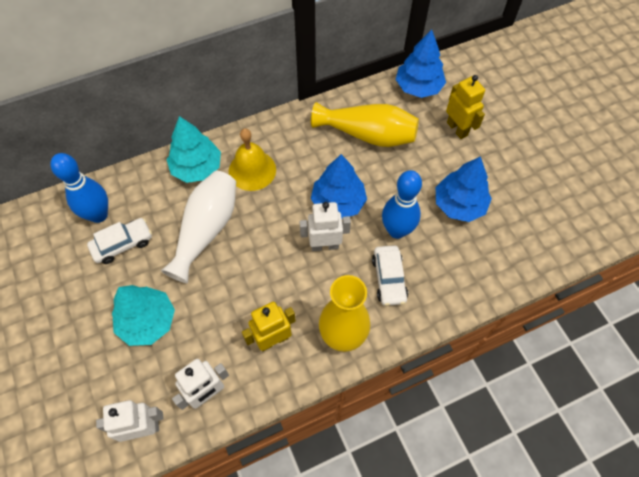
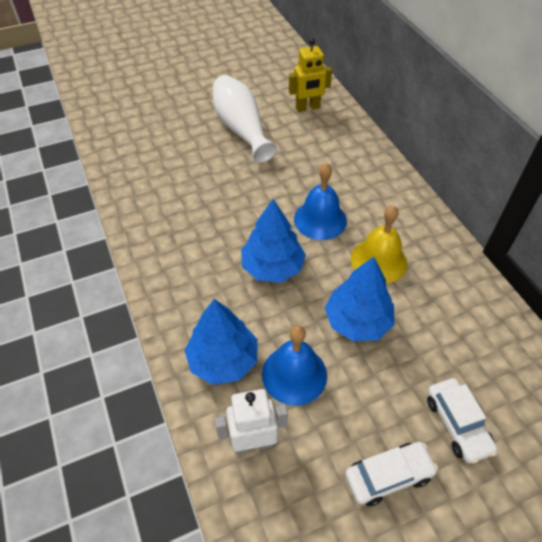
blue bell: 0 -> 2
blue bowling pin: 2 -> 0
turquoise tree: 2 -> 0
white robot: 3 -> 1
yellow robot: 2 -> 1
yellow vase: 2 -> 0

